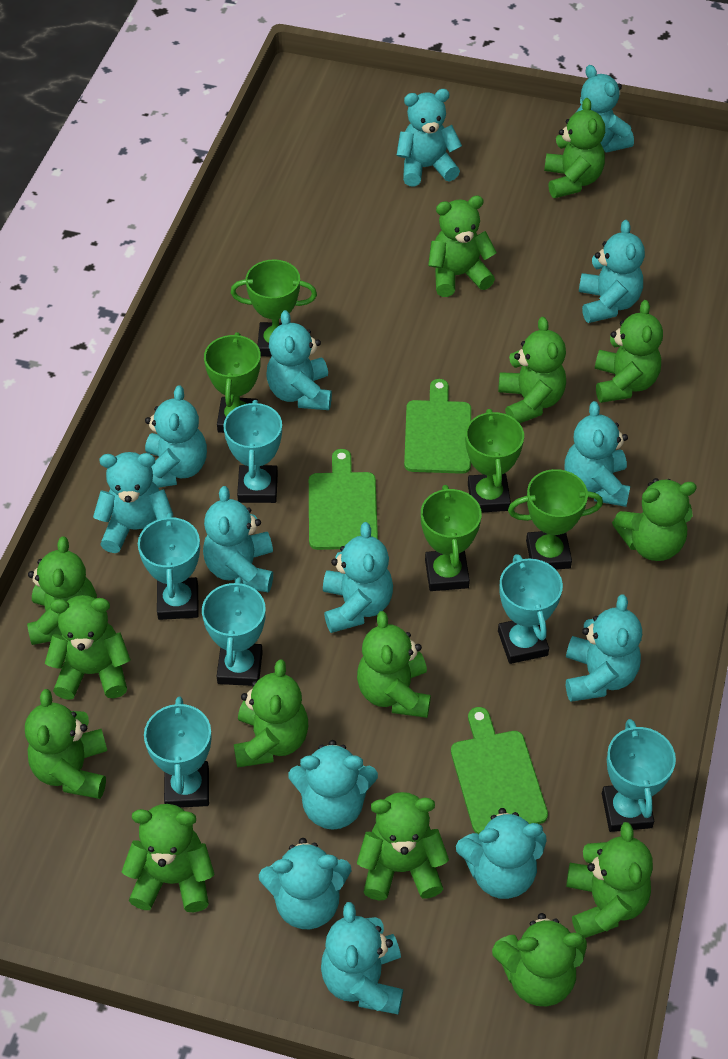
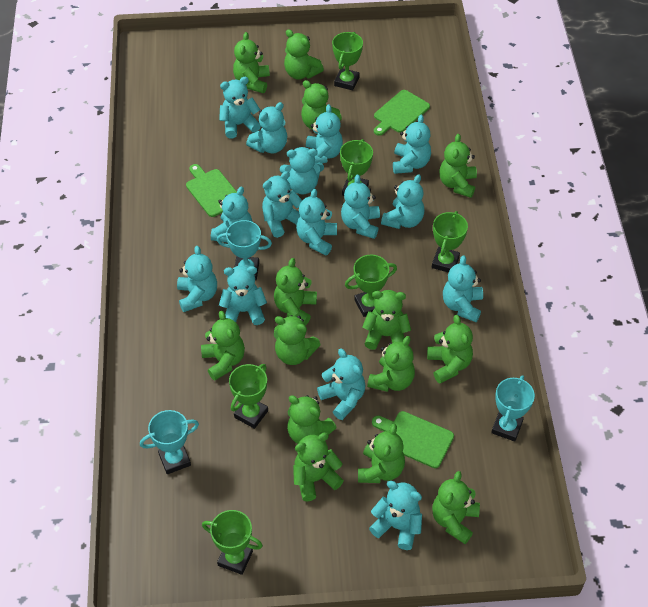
green trophy: 5 -> 6
turquoise teddy bear: 14 -> 15
turquoise trophy: 6 -> 3

